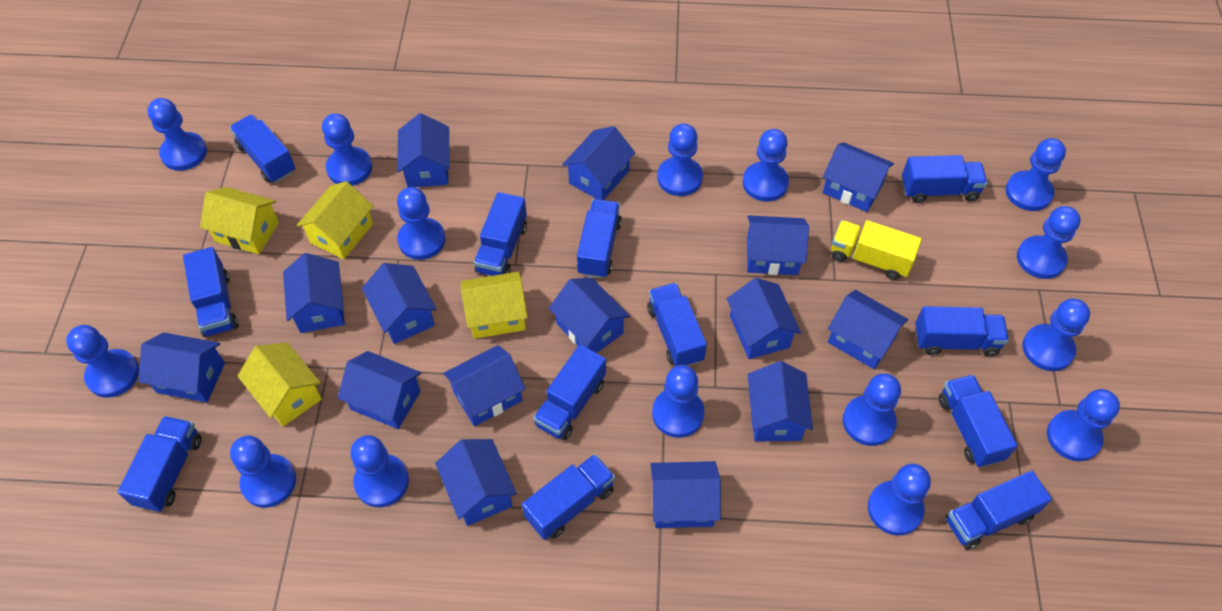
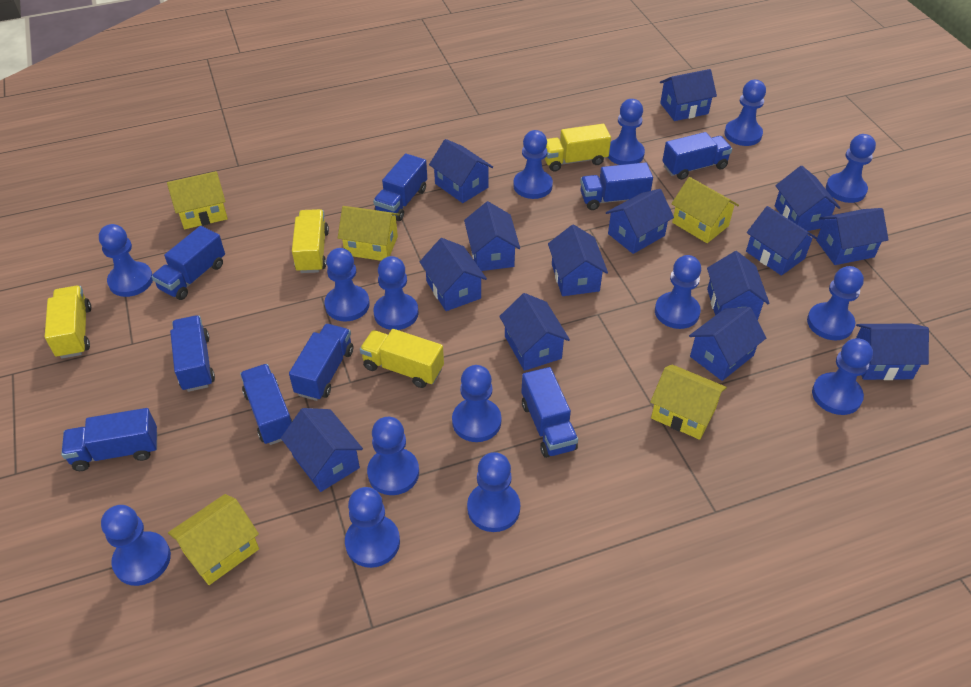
blue house: 15 -> 14
blue truck: 12 -> 9
yellow house: 4 -> 5
yellow truck: 1 -> 4

